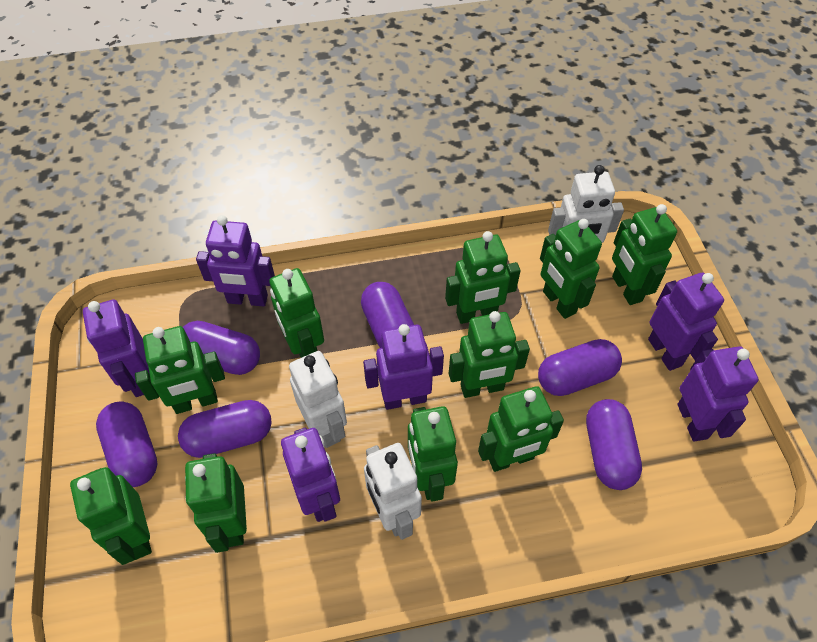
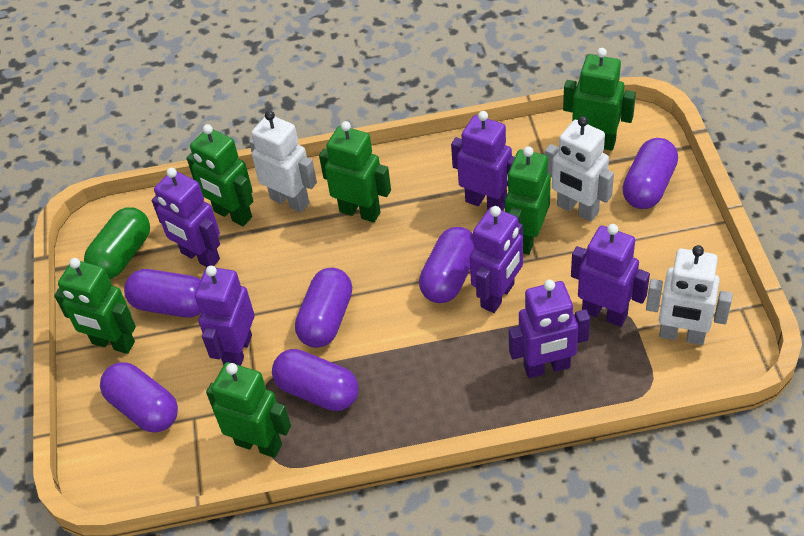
green capsule: 0 -> 1
green robot: 10 -> 6

